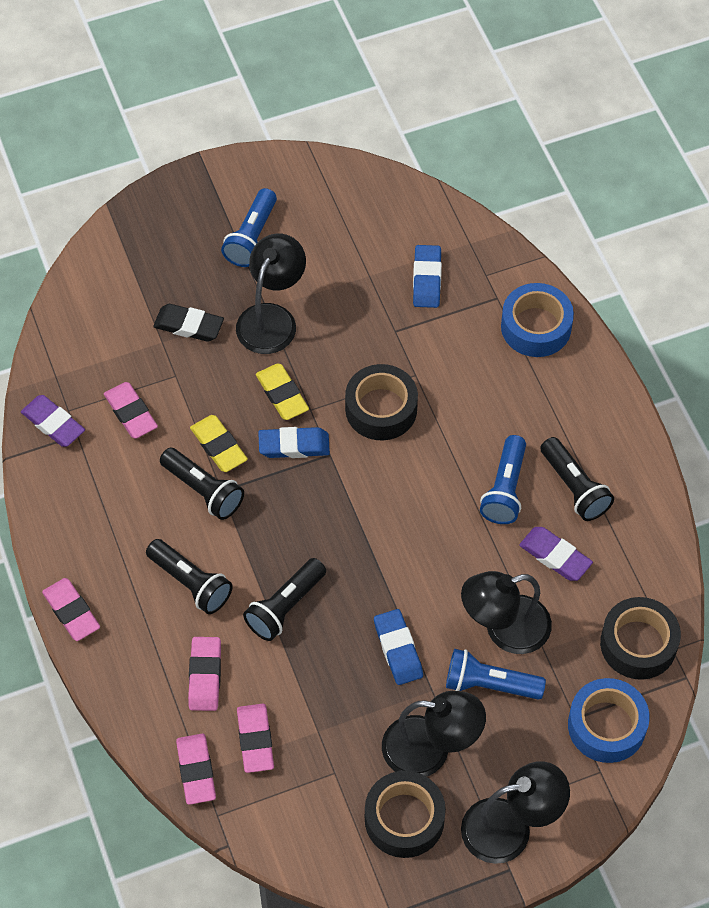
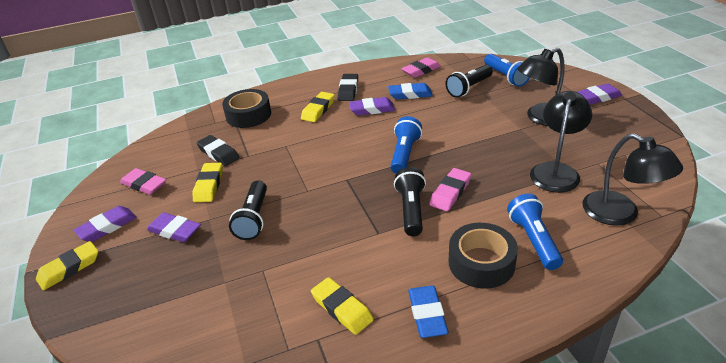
black eraser: 1 -> 2
black flashlight: 4 -> 3
black lamp: 4 -> 3
black tape: 3 -> 2
blue eraser: 3 -> 2
blue tape: 2 -> 0
pink eraser: 5 -> 3
purple eraser: 2 -> 4
yellow eraser: 2 -> 4

